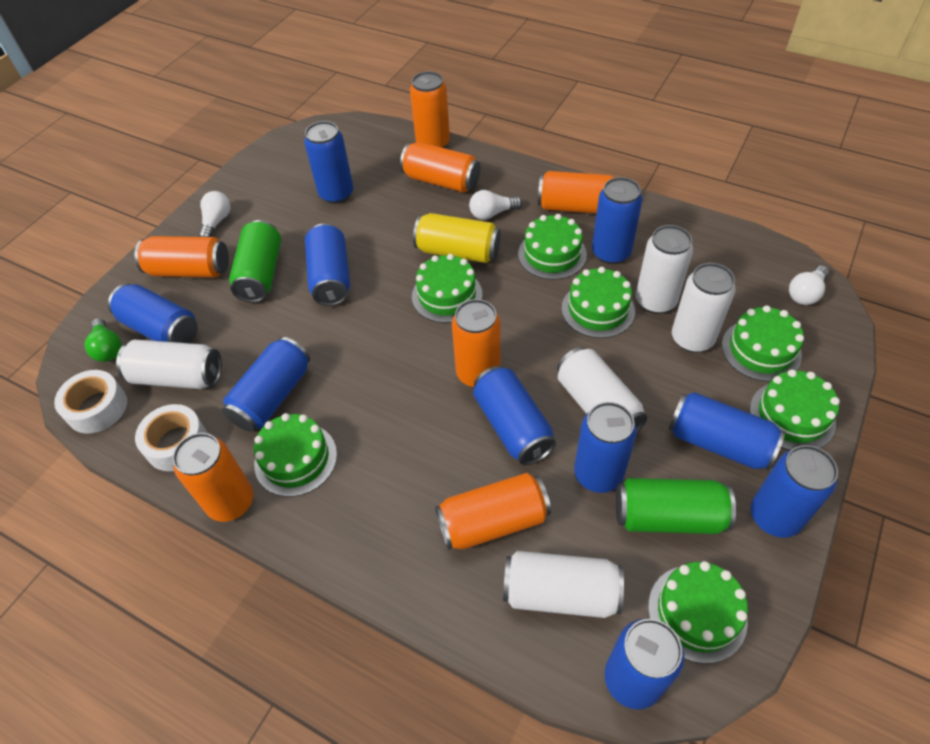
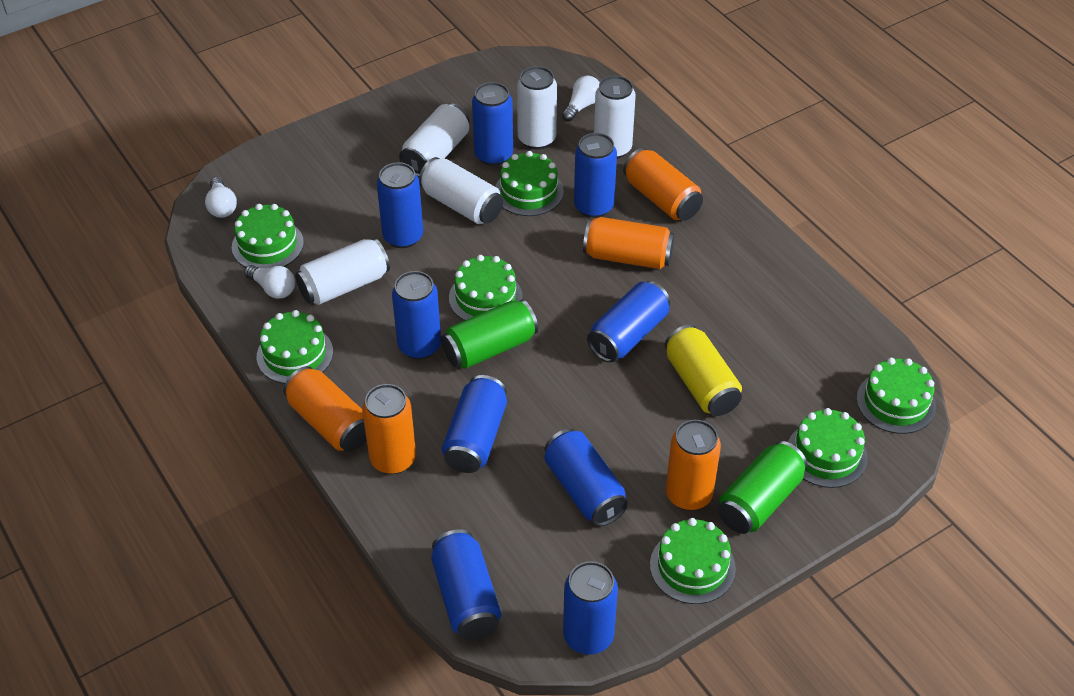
blue can: 10 -> 9
green light bulb: 1 -> 0
orange can: 7 -> 5
white tape: 2 -> 0

